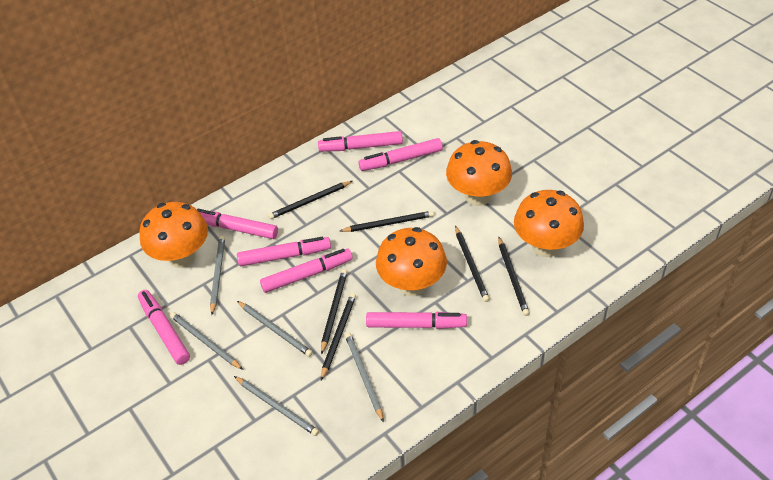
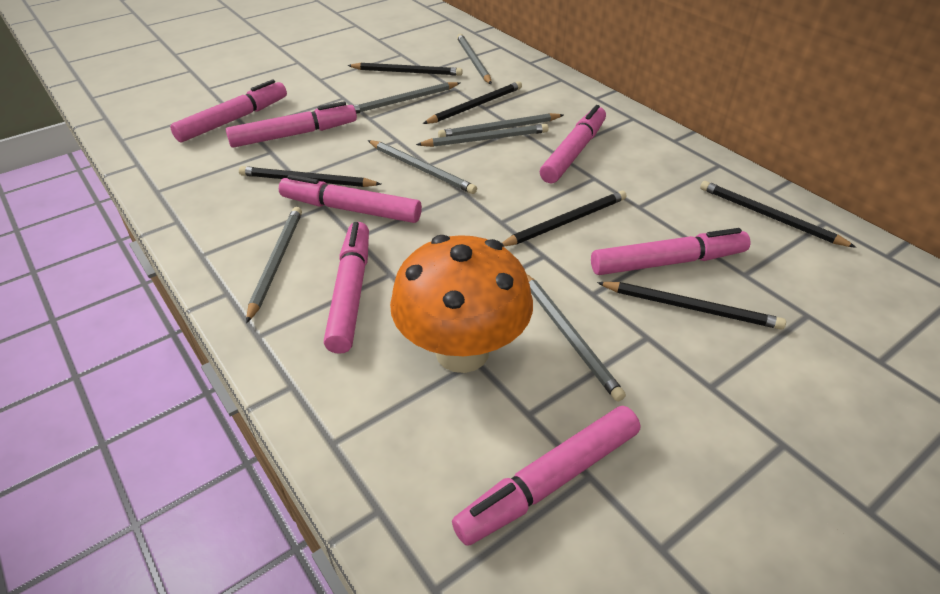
grey pencil: 5 -> 7
orange mushroom: 4 -> 1

